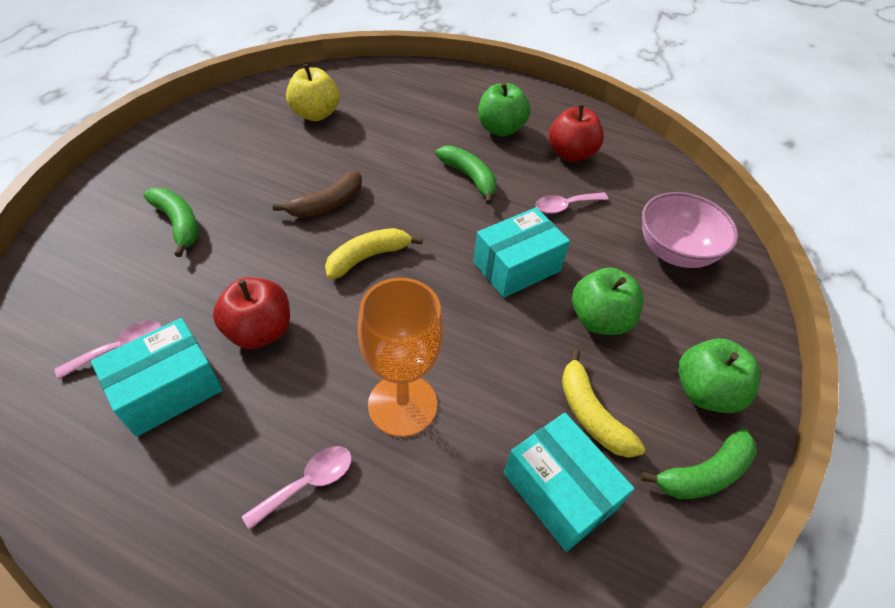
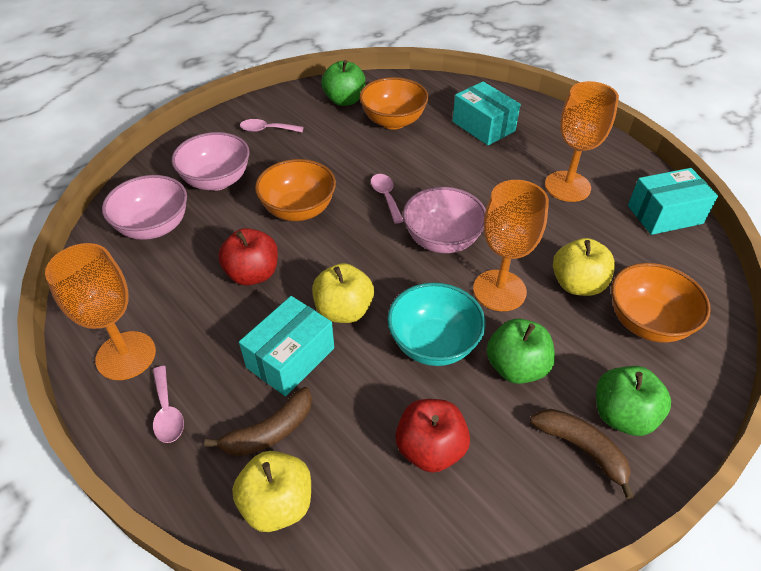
brown banana: 1 -> 2
green banana: 3 -> 0
orange bowl: 0 -> 3
orange goblet: 1 -> 3
pink bowl: 1 -> 3
turquoise bowl: 0 -> 1
yellow apple: 1 -> 3
yellow banana: 2 -> 0

